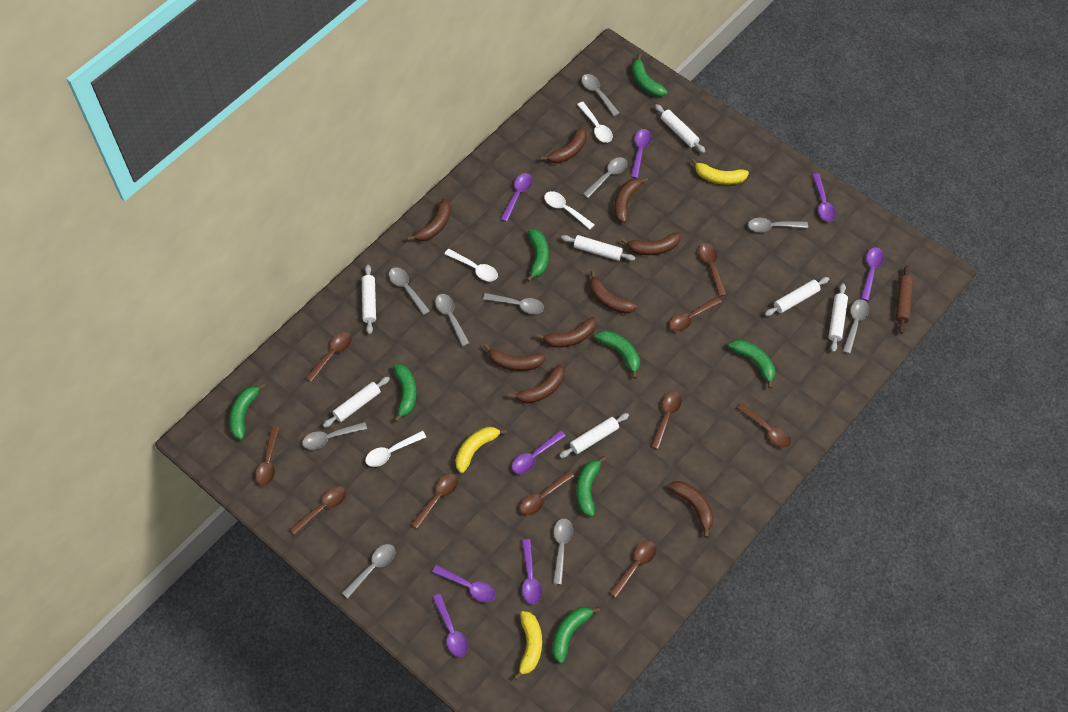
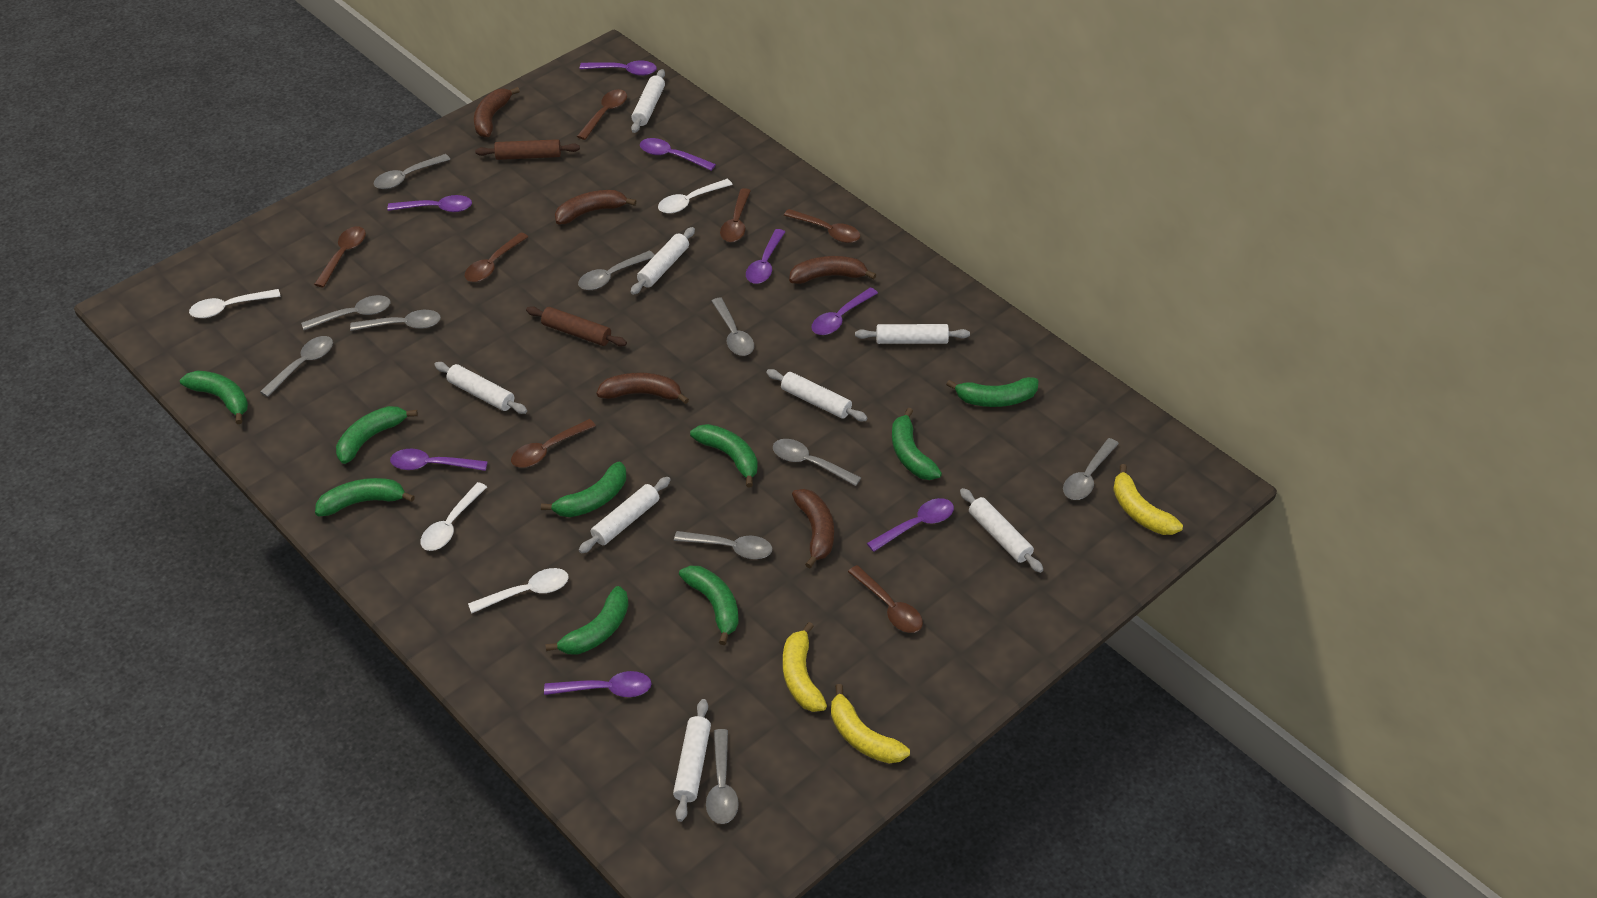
brown banana: 9 -> 5
brown rolling pin: 1 -> 2
brown spoon: 10 -> 7
green banana: 8 -> 9
white rolling pin: 7 -> 8

